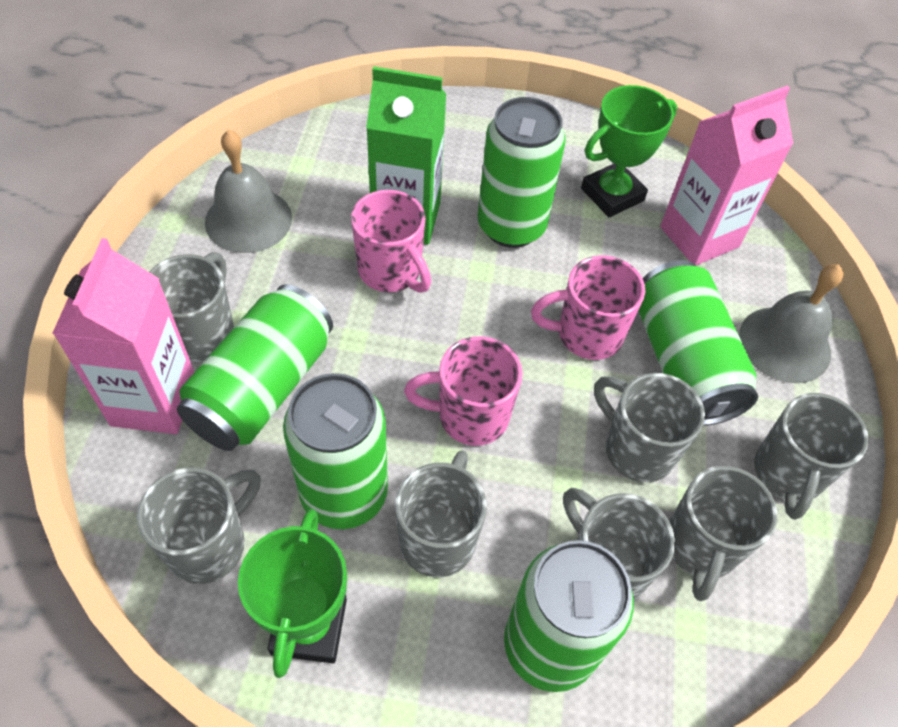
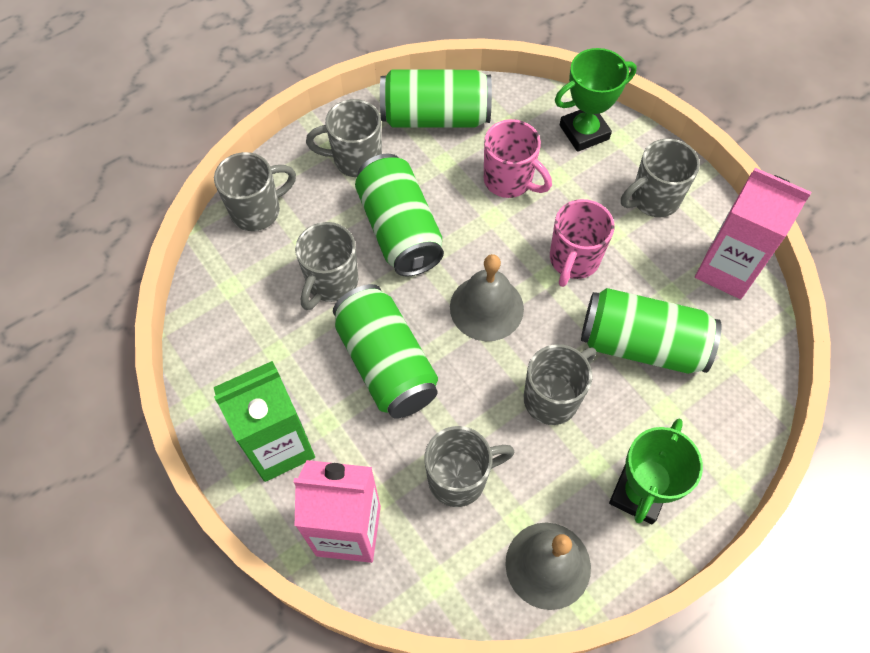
green can: 5 -> 4
grey mug: 7 -> 6
pink mug: 3 -> 2

